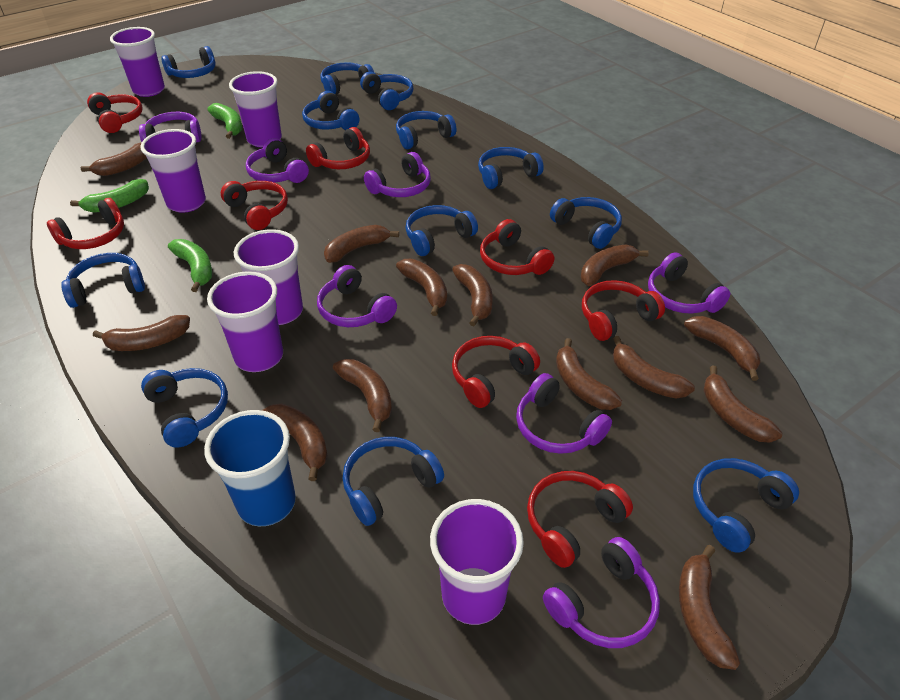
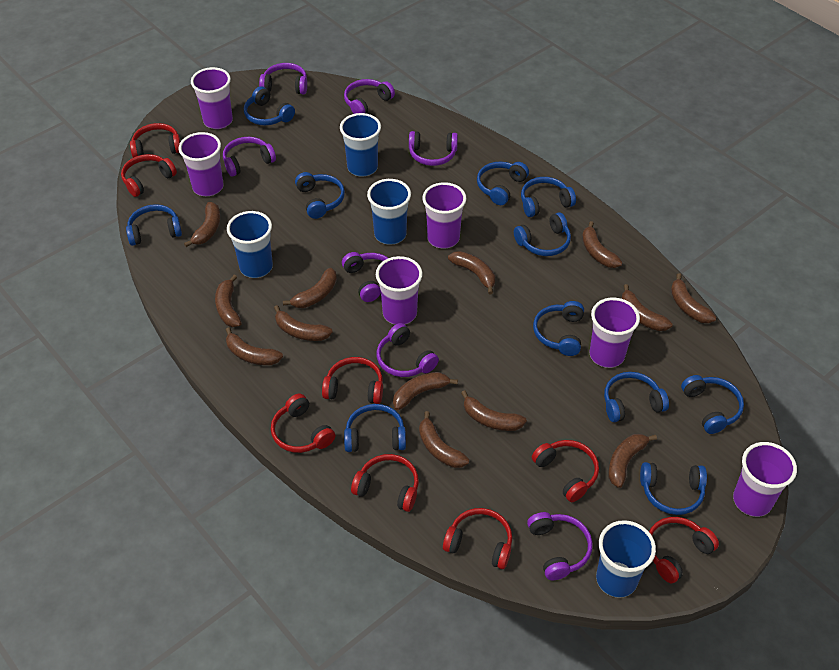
blue cup: 1 -> 4
blue headphones: 12 -> 11
green banana: 3 -> 0

